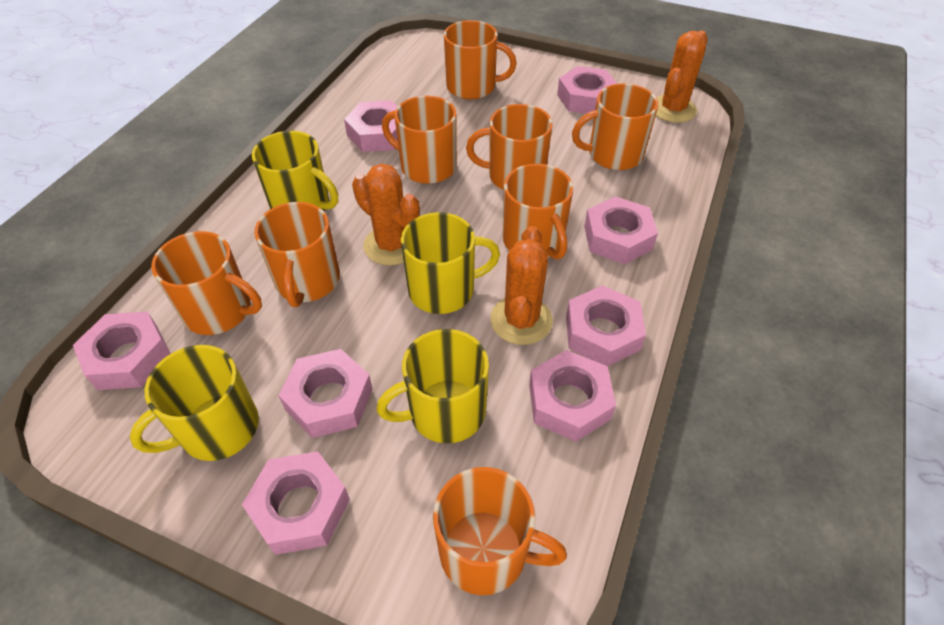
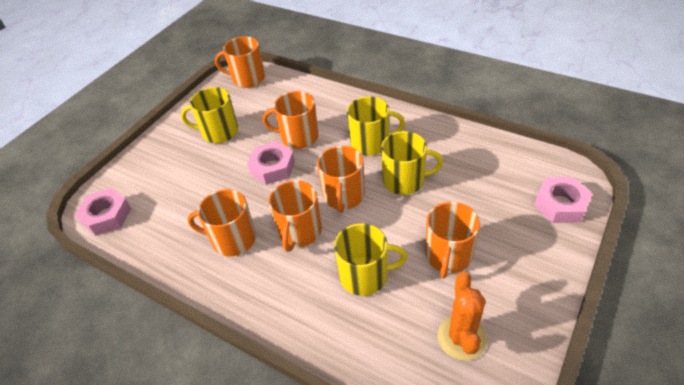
orange cactus: 3 -> 1
orange mug: 8 -> 6
pink nut: 8 -> 3

